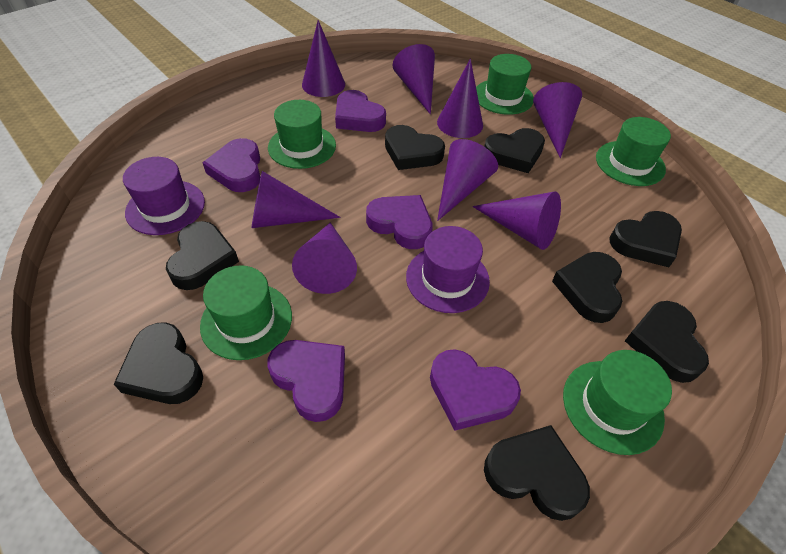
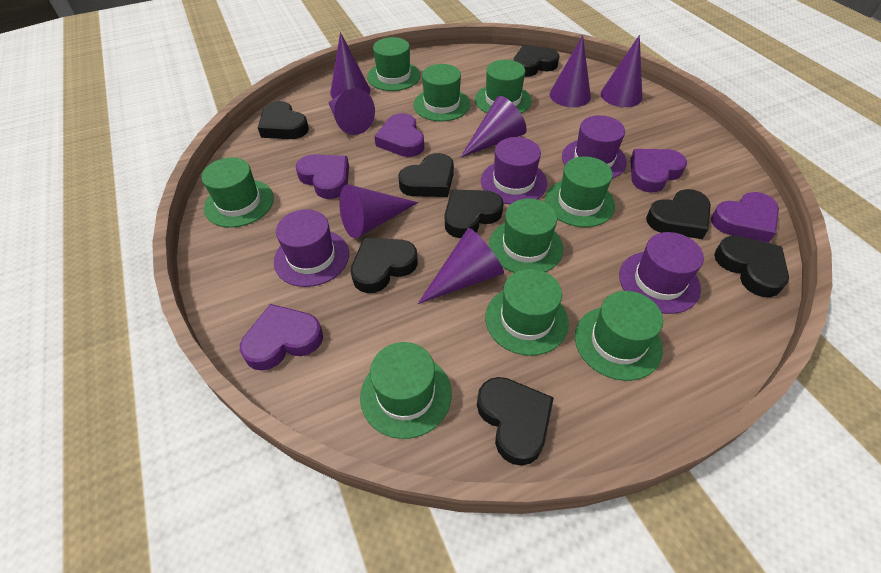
green hat: 5 -> 9
purple cone: 8 -> 7
purple hat: 2 -> 4

